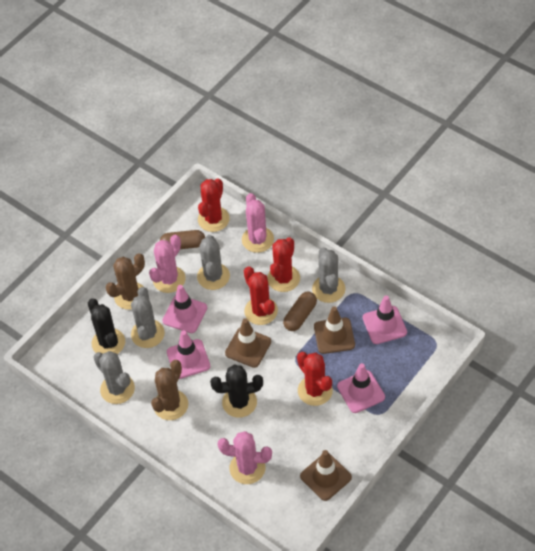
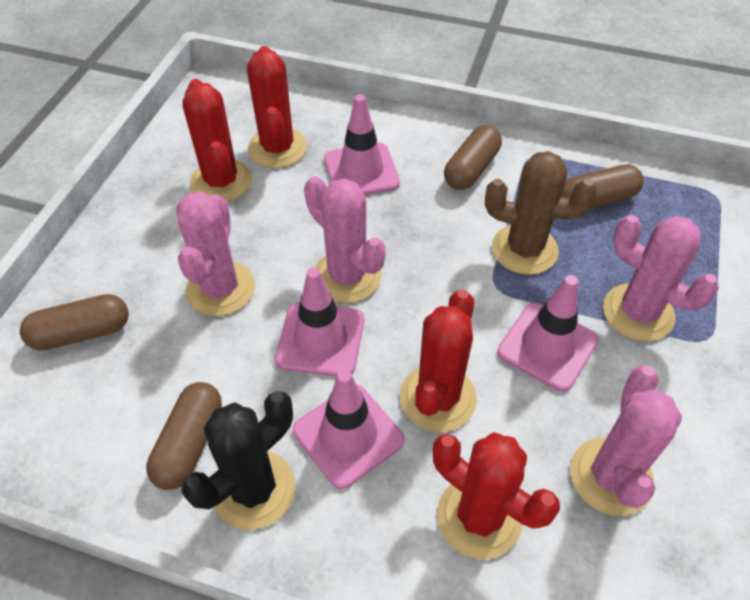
black cactus: 2 -> 1
brown cactus: 2 -> 1
brown capsule: 2 -> 4
brown traffic cone: 3 -> 0
grey cactus: 4 -> 0
pink cactus: 3 -> 4

